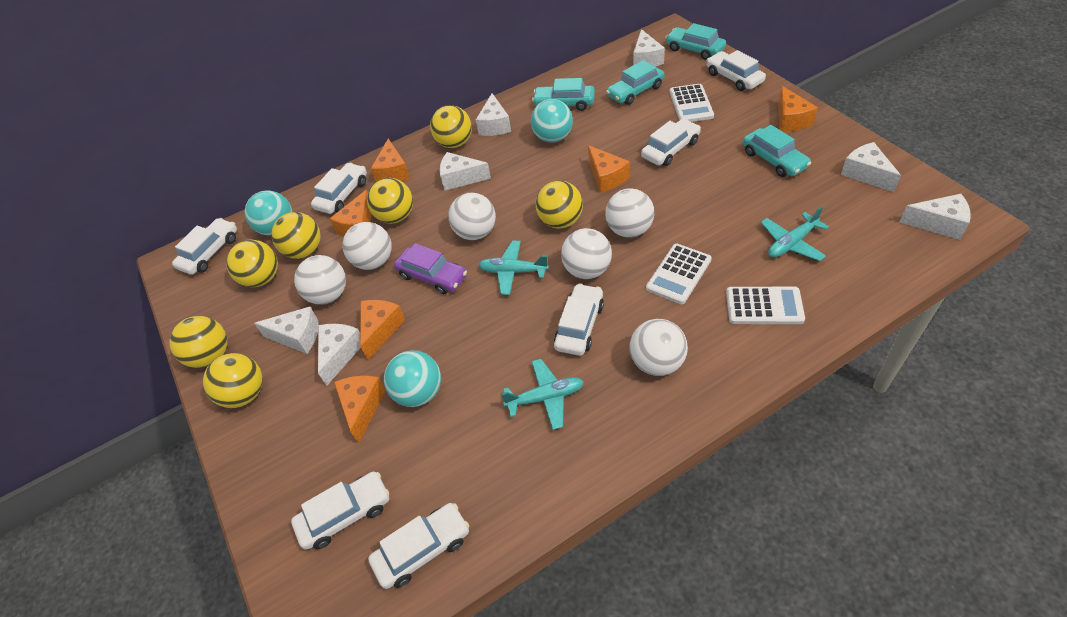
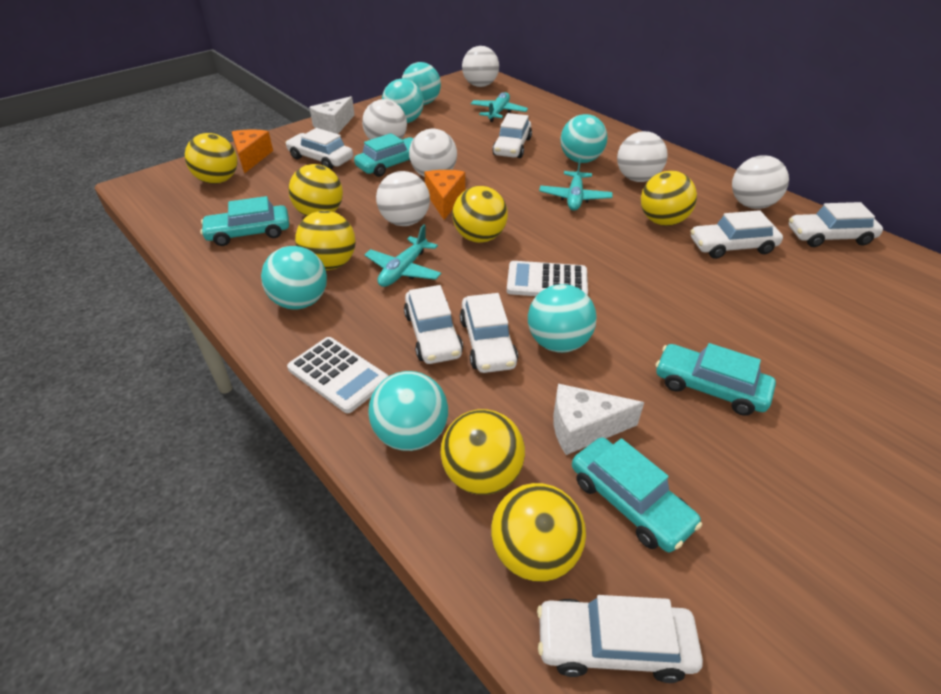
orange cheese: 6 -> 2
purple car: 1 -> 0
turquoise ball: 3 -> 6
white calculator: 3 -> 2
white cheese: 7 -> 2

